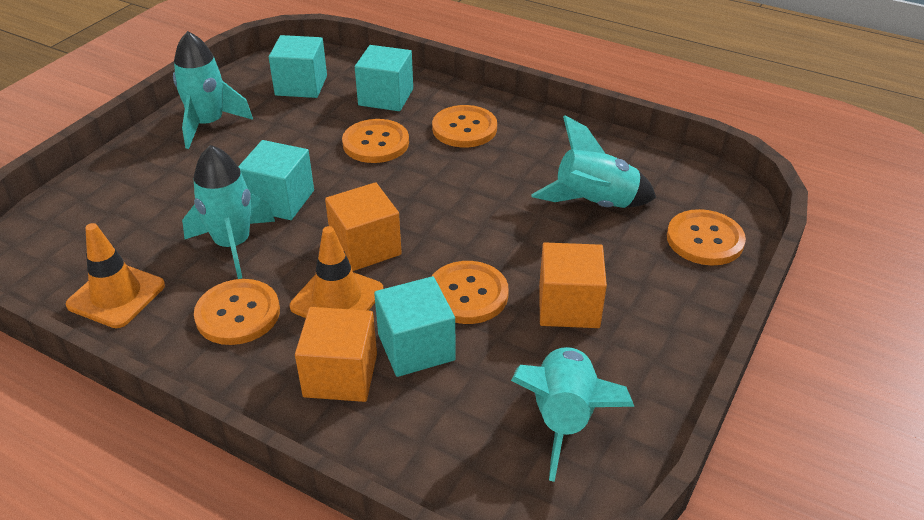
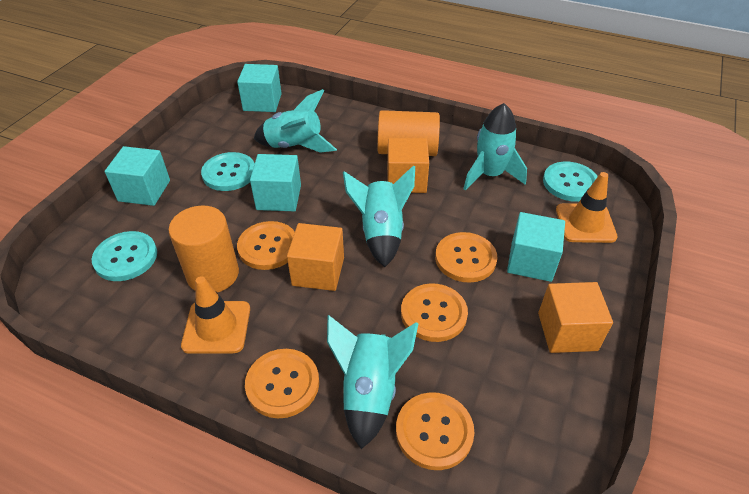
orange cylinder: 0 -> 2
turquoise button: 0 -> 3

